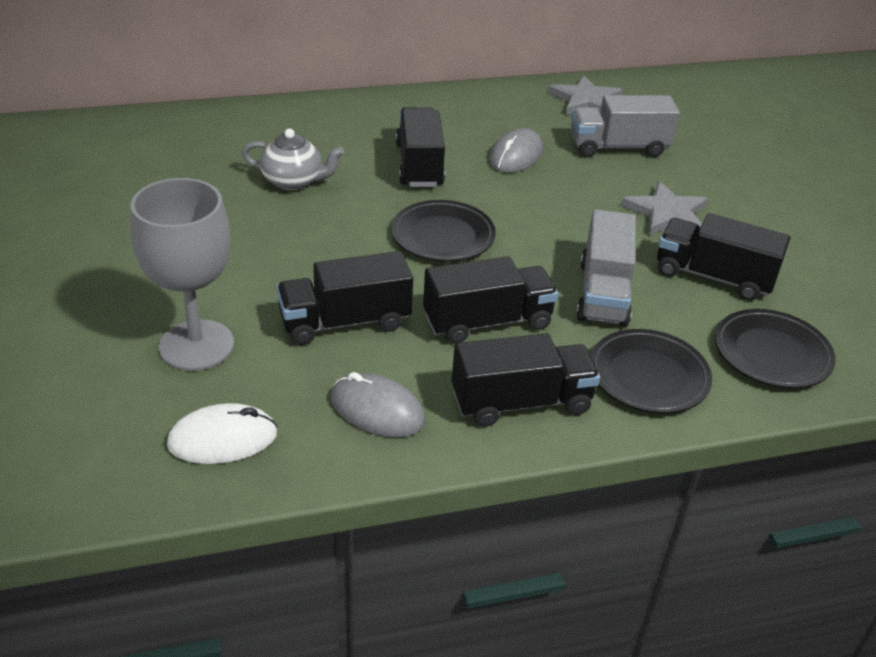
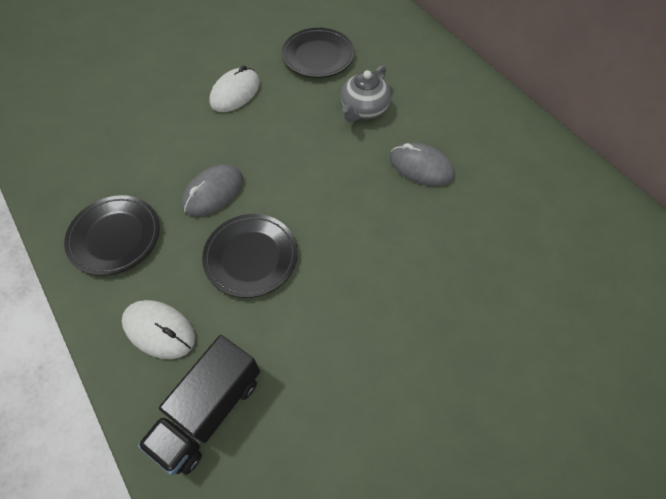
black truck: 5 -> 1
grey goblet: 1 -> 0
grey star: 2 -> 0
grey truck: 2 -> 0
white mouse: 1 -> 2

